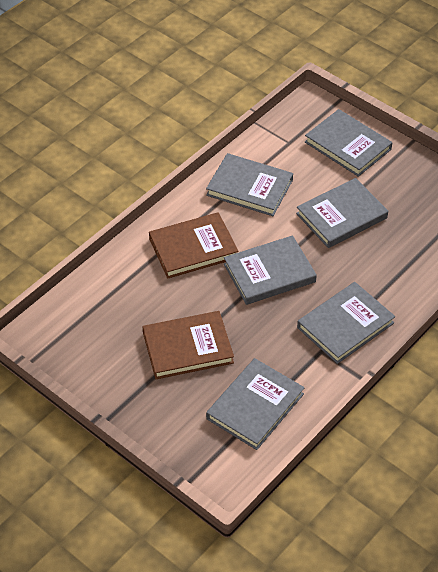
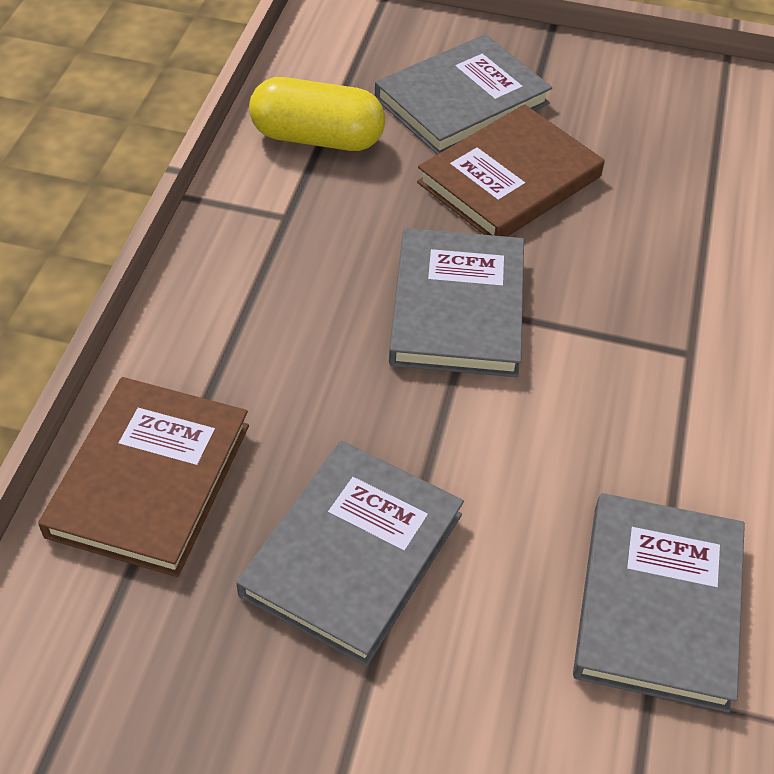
grey book: 6 -> 4
yellow capsule: 0 -> 1

